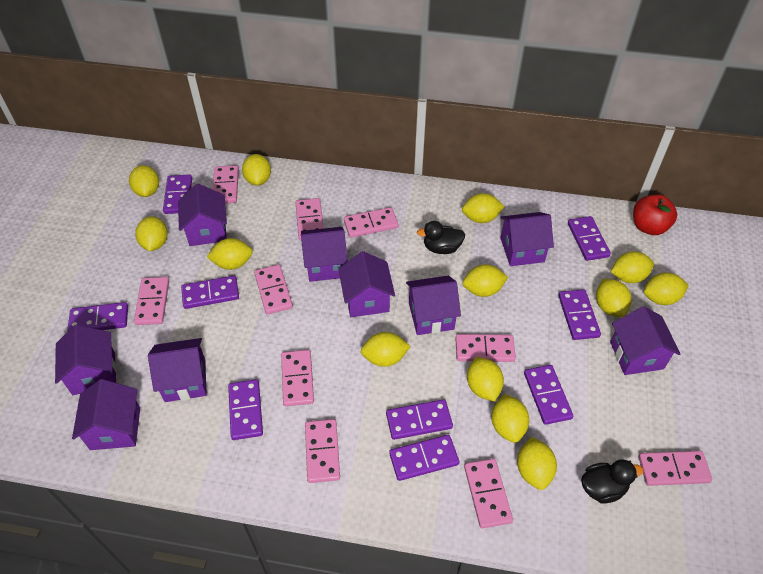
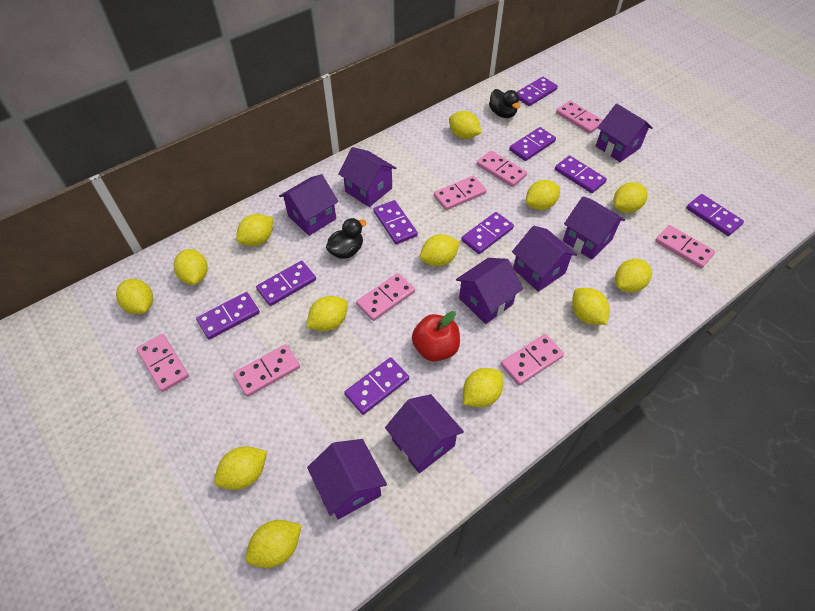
pink domino: 10 -> 8
purple house: 9 -> 8

